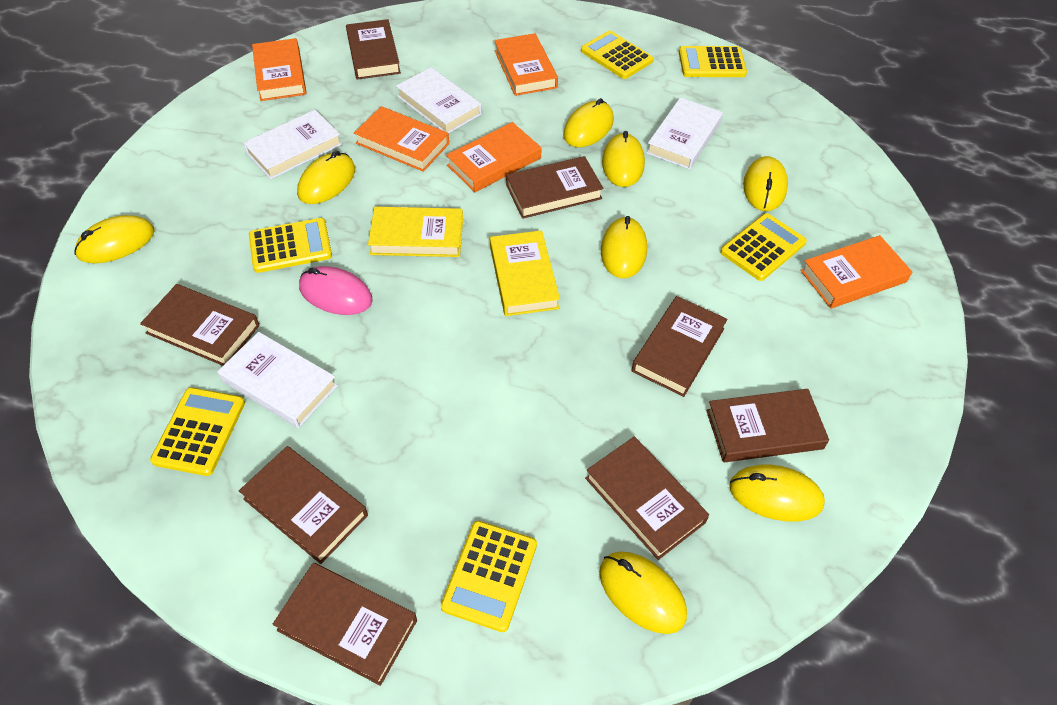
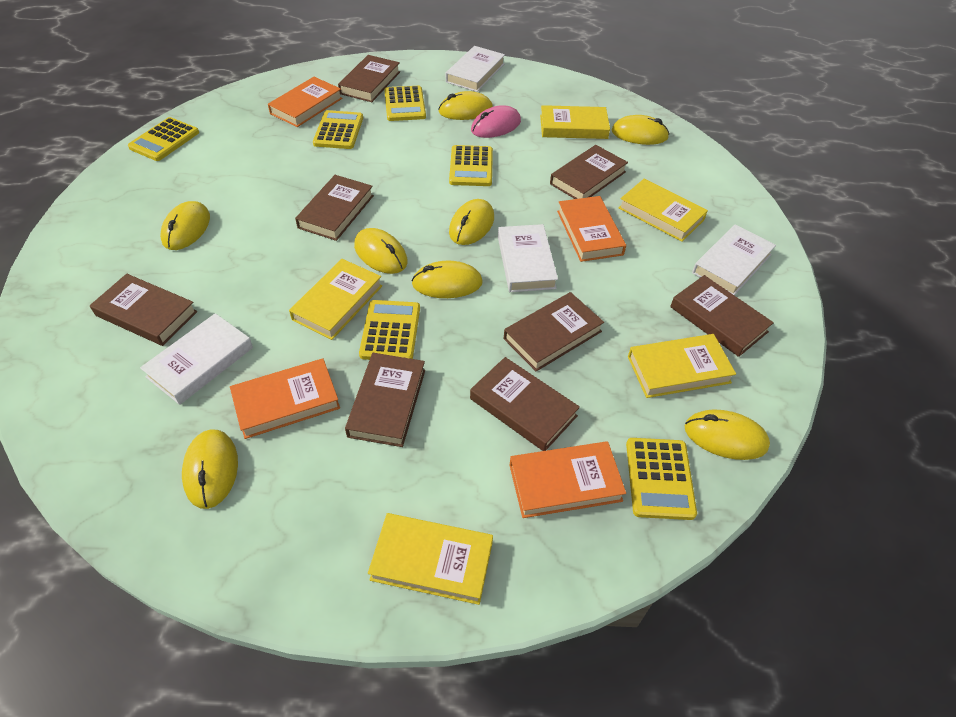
orange book: 5 -> 4
yellow book: 2 -> 5

